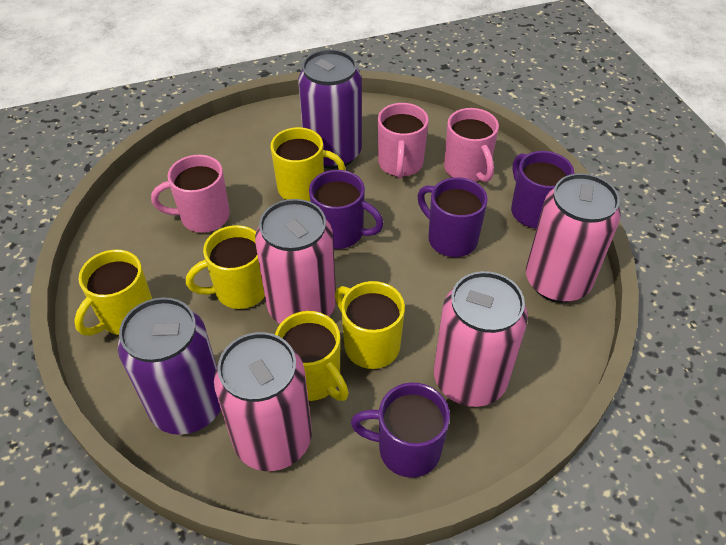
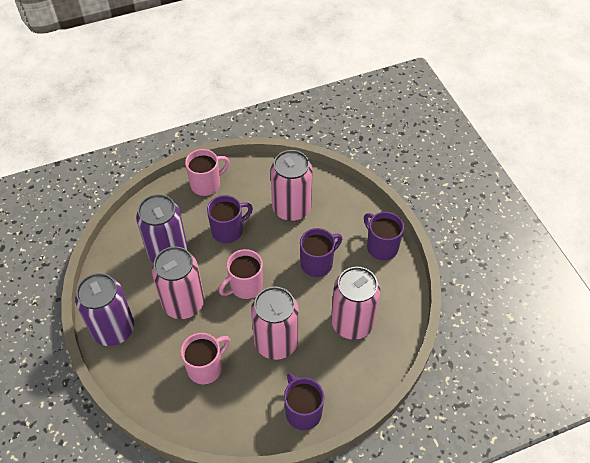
yellow mug: 5 -> 0

